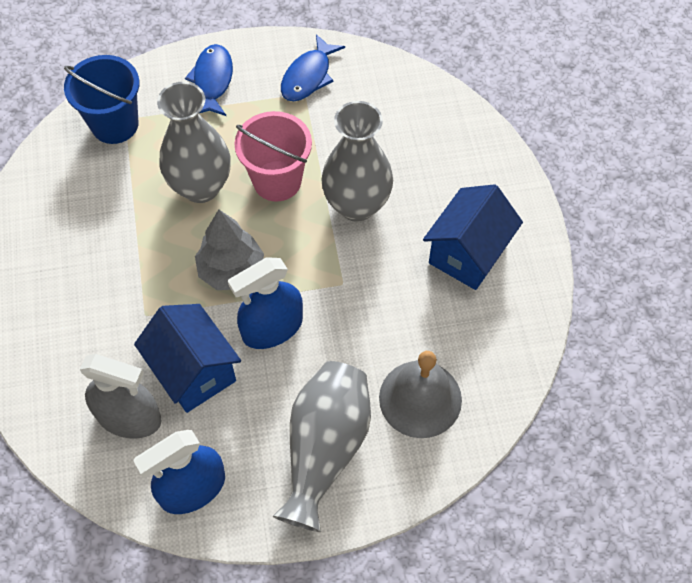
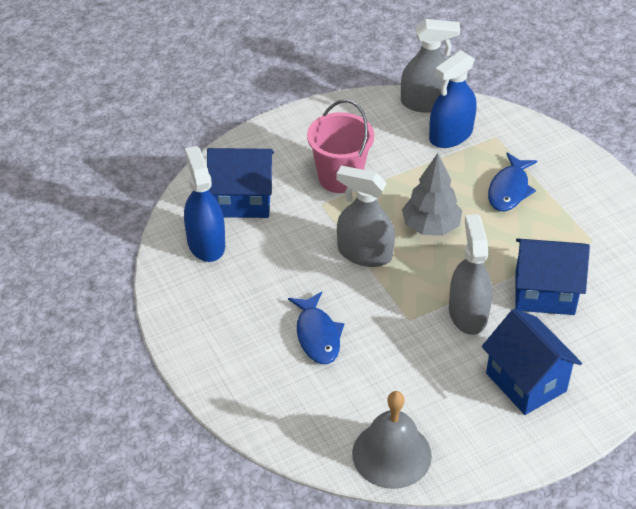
blue bucket: 1 -> 0
blue house: 2 -> 3
grey spray bottle: 1 -> 3
grey vase: 3 -> 0

